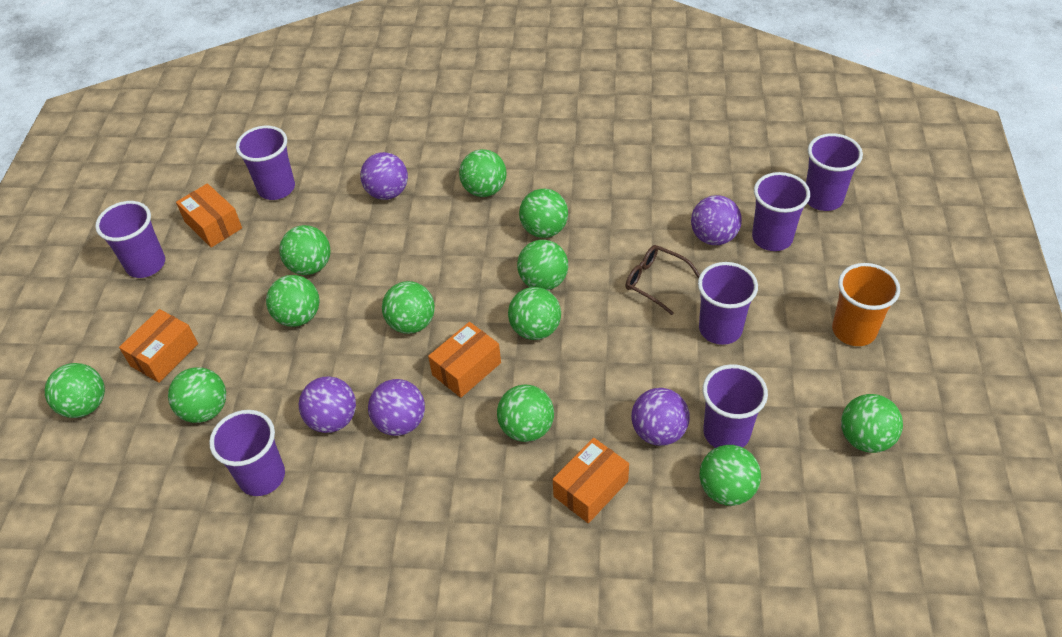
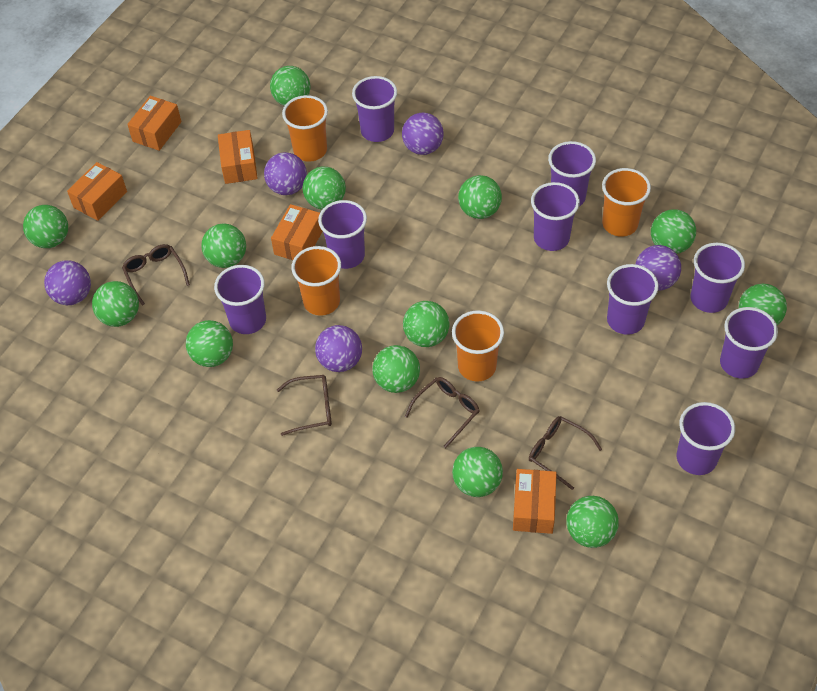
brown glasses: 1 -> 4
green ball: 12 -> 13
orange box: 4 -> 5
orange cup: 1 -> 4
purple cup: 7 -> 9

